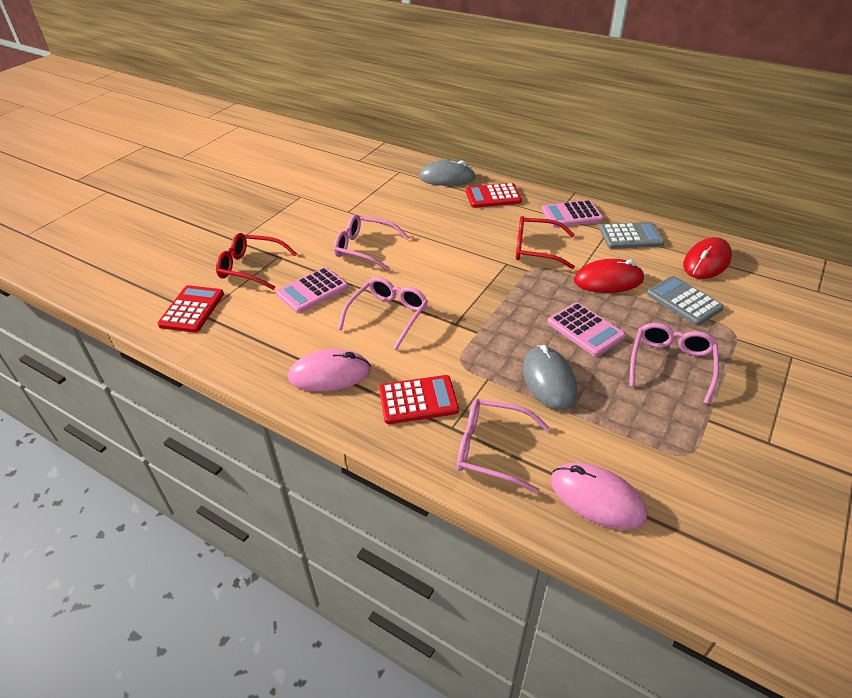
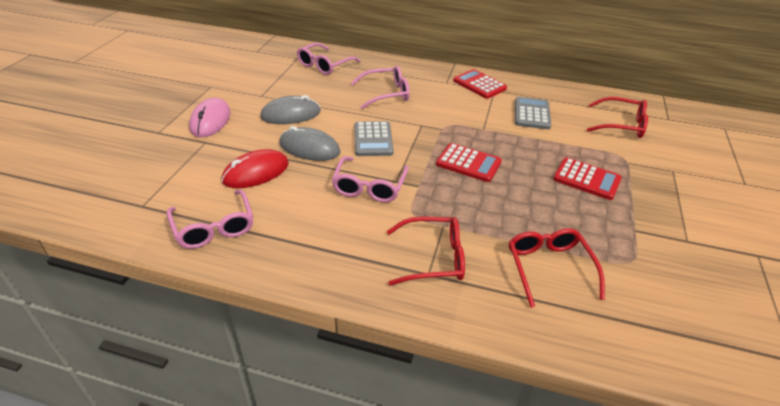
pink calculator: 3 -> 0
pink mouse: 2 -> 1
red glasses: 2 -> 3
red mouse: 2 -> 1

